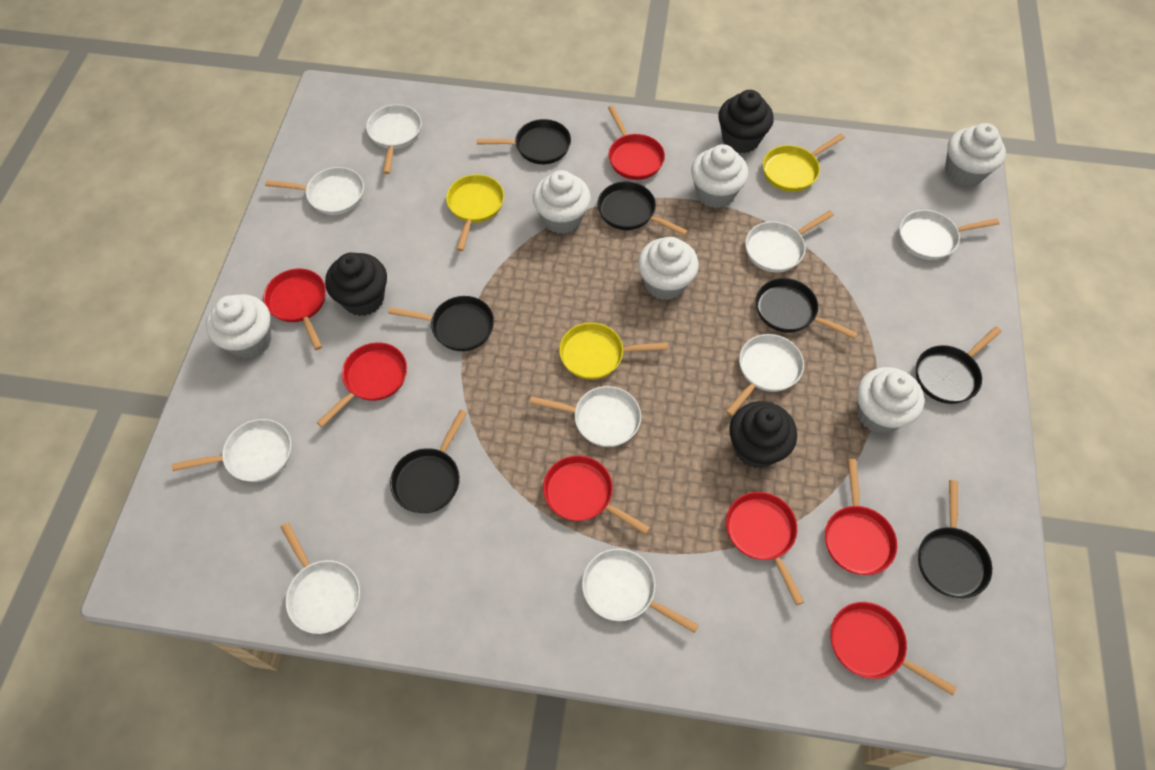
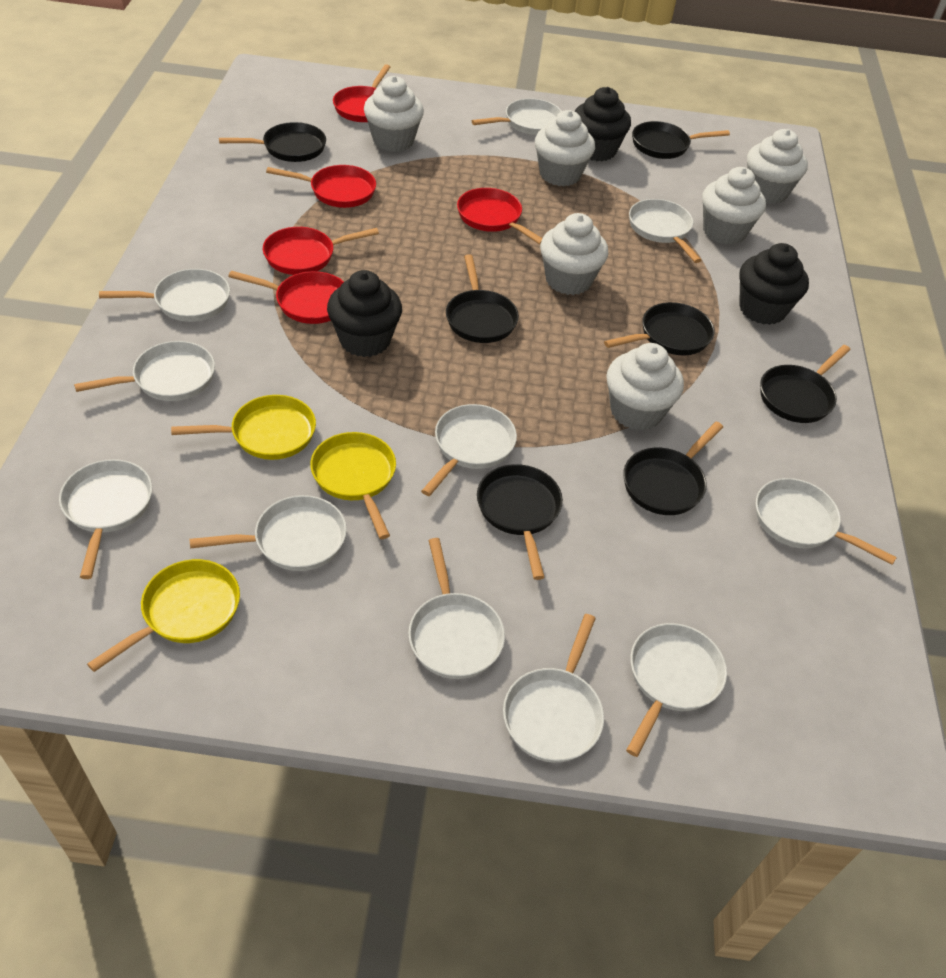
red pan: 7 -> 5
white pan: 9 -> 11

